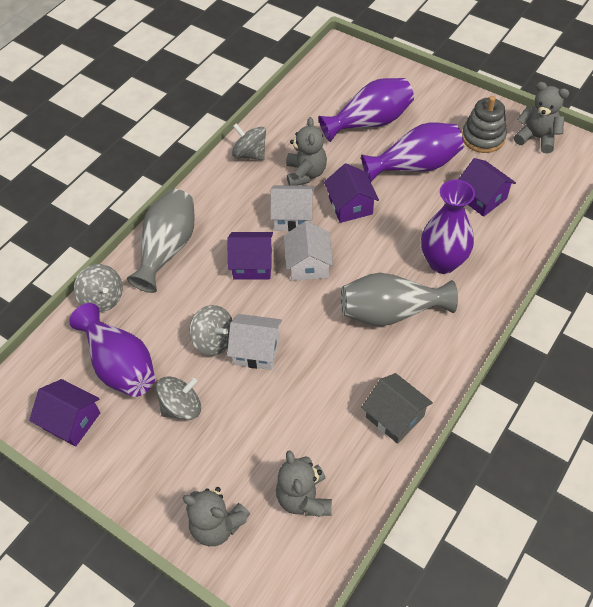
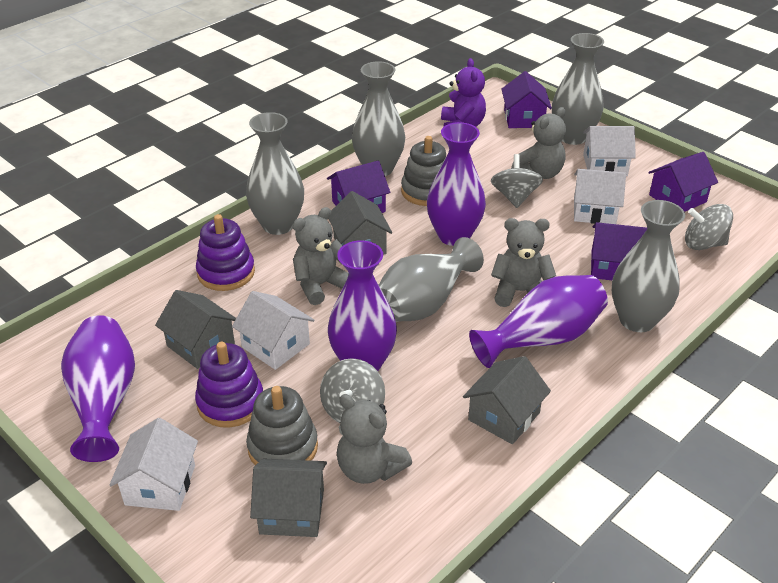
grey house: 1 -> 4
grey spinning top: 4 -> 3
grey stacking toy: 1 -> 2
grey vase: 2 -> 5
purple stacking toy: 0 -> 2
purple teddy bear: 0 -> 1
white house: 3 -> 4

